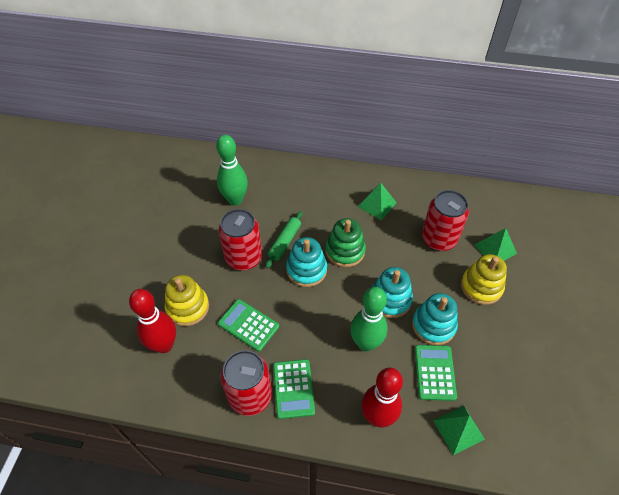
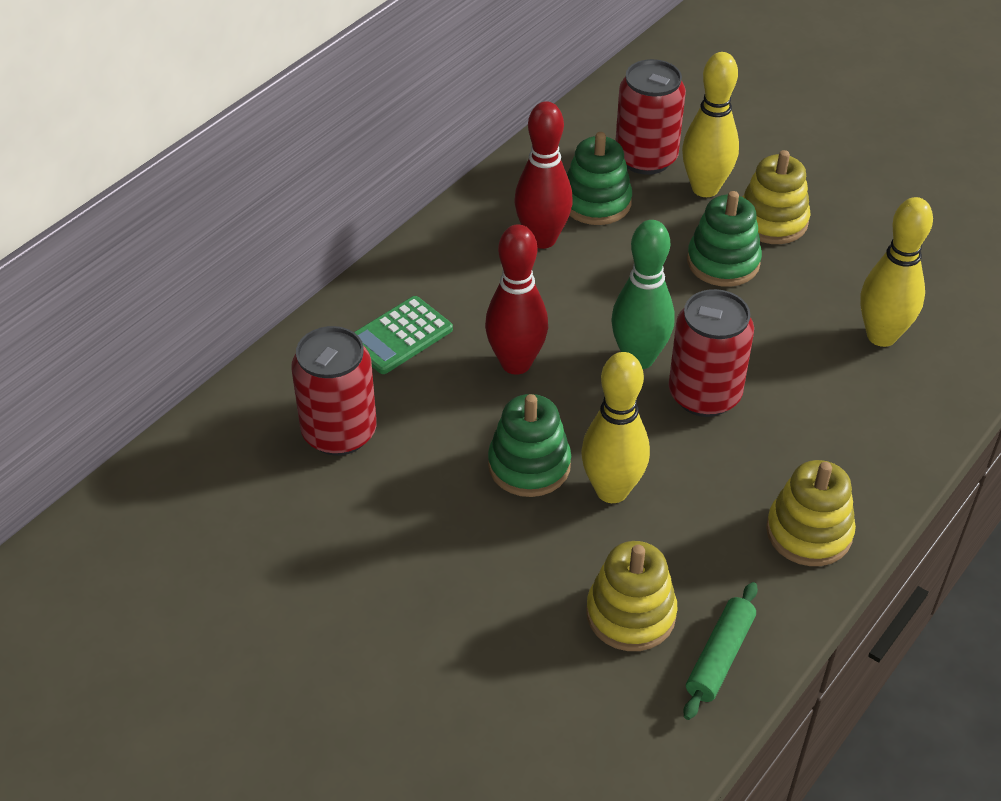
green bowling pin: 2 -> 1
green calculator: 3 -> 1
green pyramid: 3 -> 0
green stacking toy: 1 -> 3
turquoise stacking toy: 3 -> 0
yellow bowling pin: 0 -> 3
yellow stacking toy: 2 -> 3

